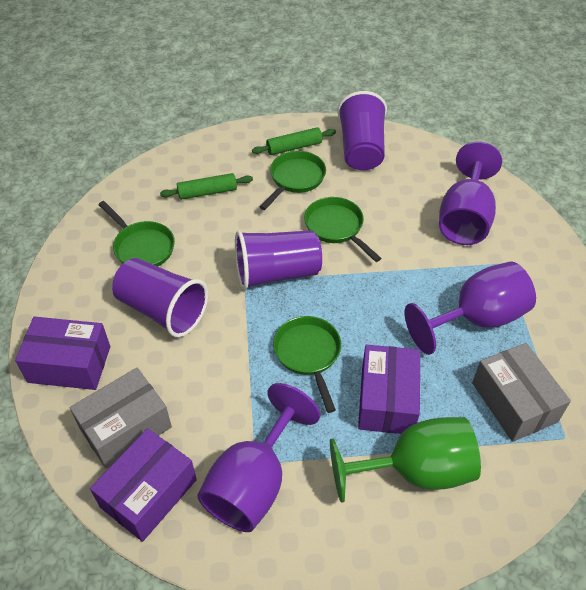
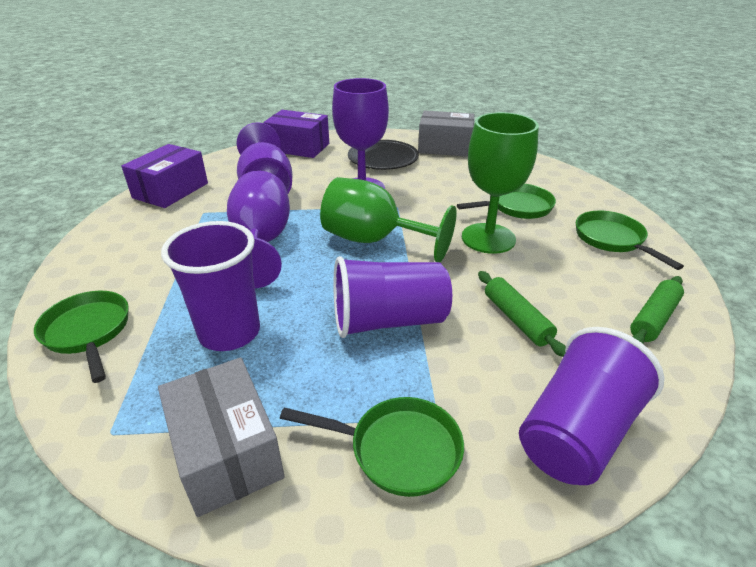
black plate: 0 -> 1
green goblet: 1 -> 2
purple box: 3 -> 2

